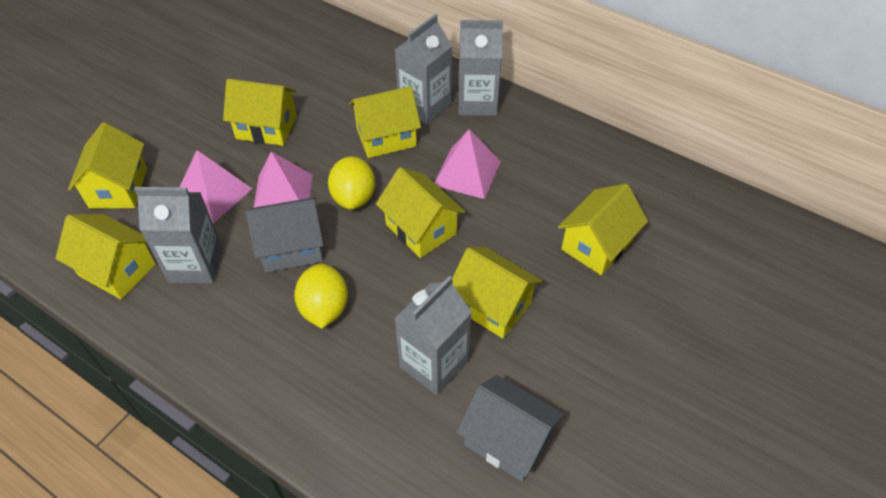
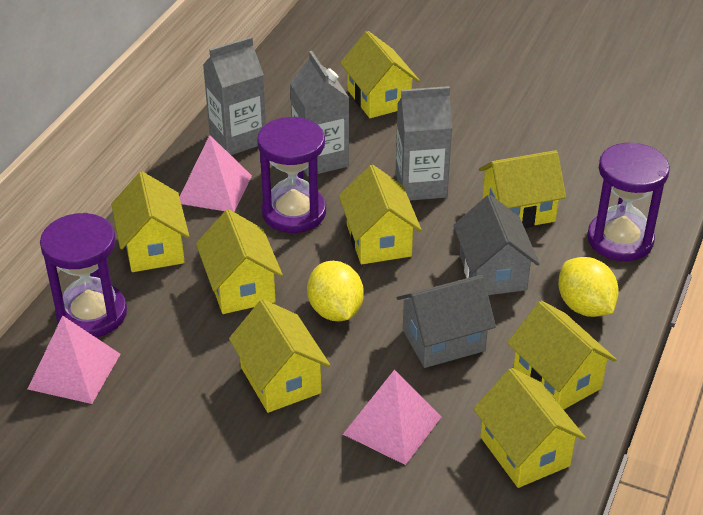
grey carton: 4 -> 3
purple hourglass: 0 -> 3
yellow house: 7 -> 8

